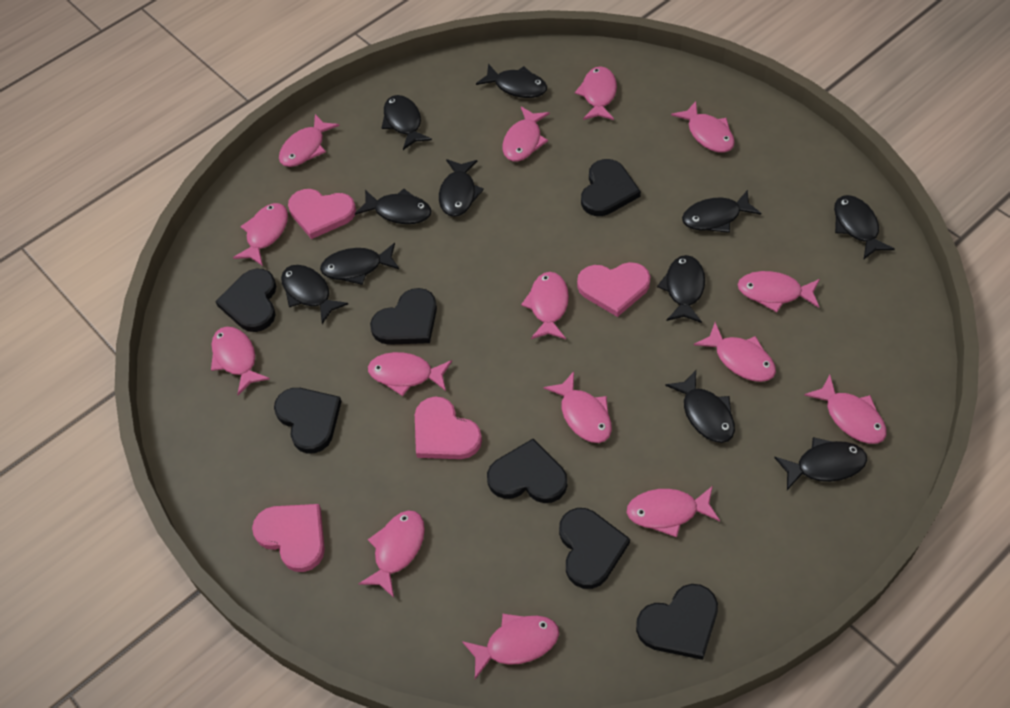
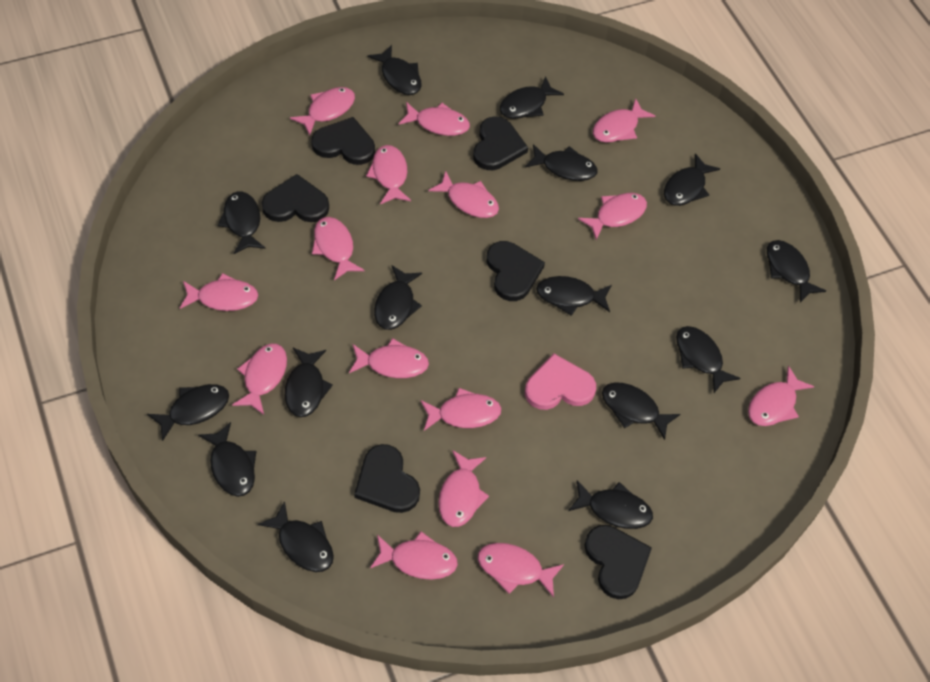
black fish: 11 -> 15
black heart: 7 -> 6
pink heart: 4 -> 1

